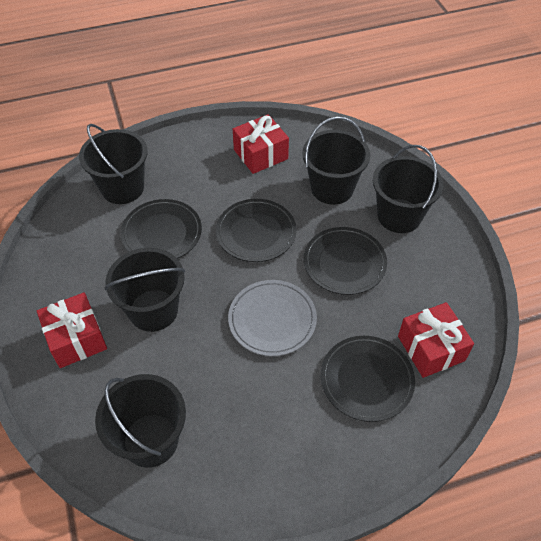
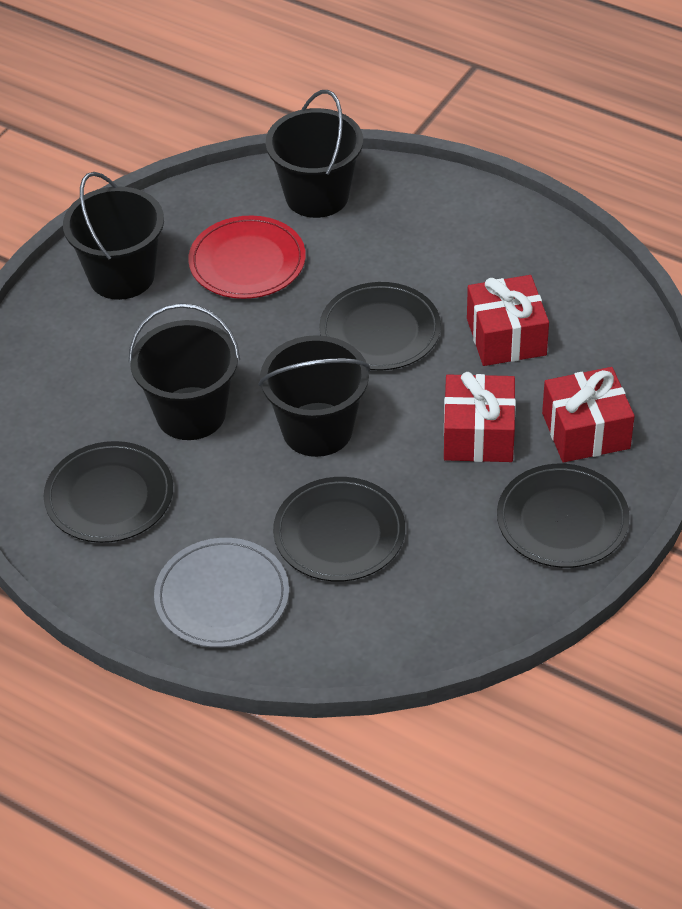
black bucket: 5 -> 4
red plate: 0 -> 1

